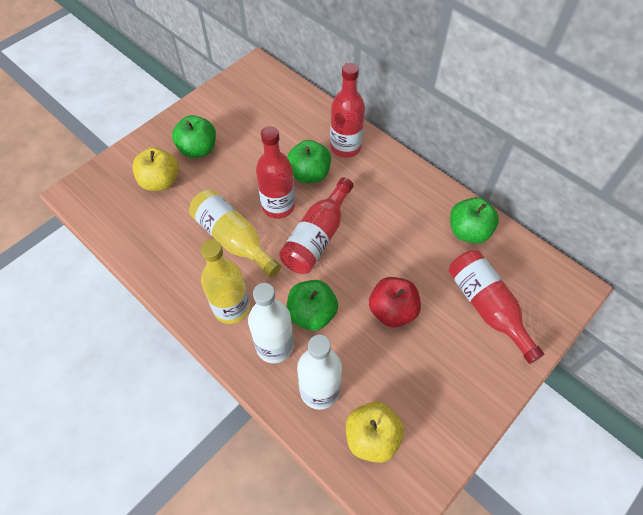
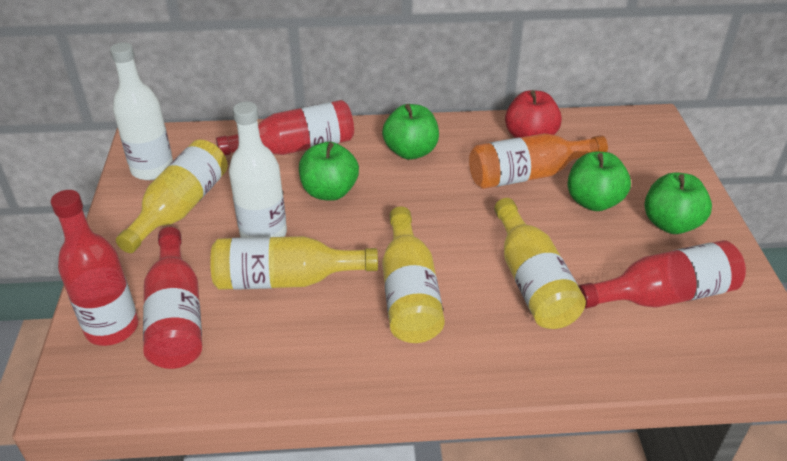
orange bottle: 0 -> 1
yellow apple: 2 -> 0
yellow bottle: 2 -> 4

